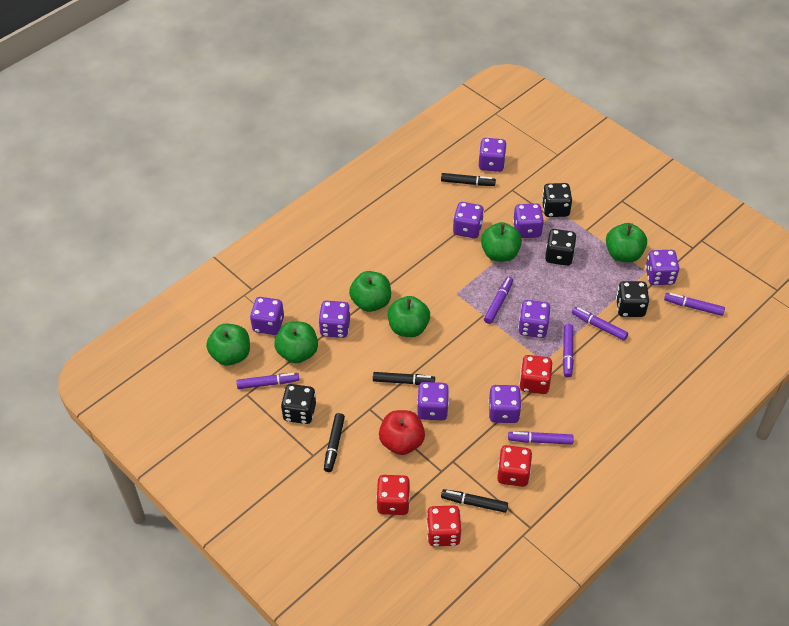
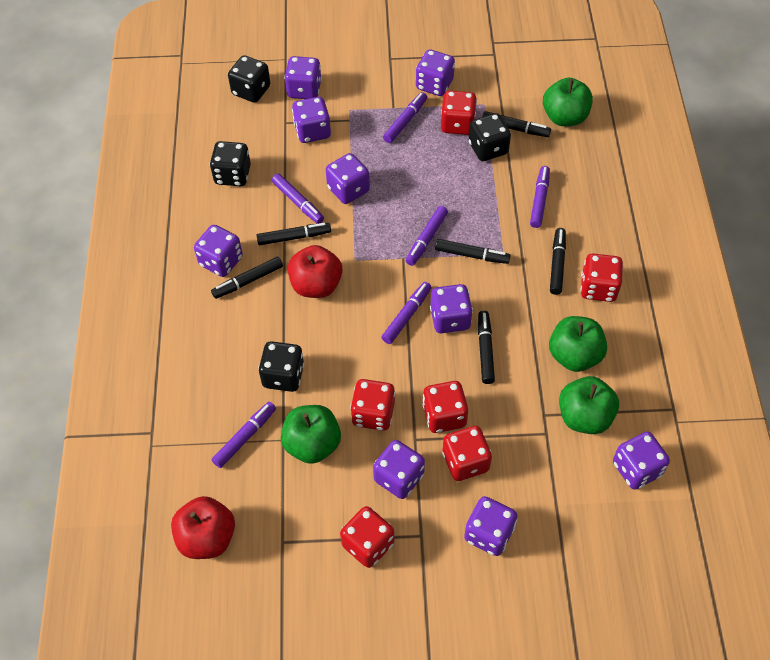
black marker: 4 -> 6
green apple: 6 -> 4
red apple: 1 -> 2
red dice: 4 -> 6

